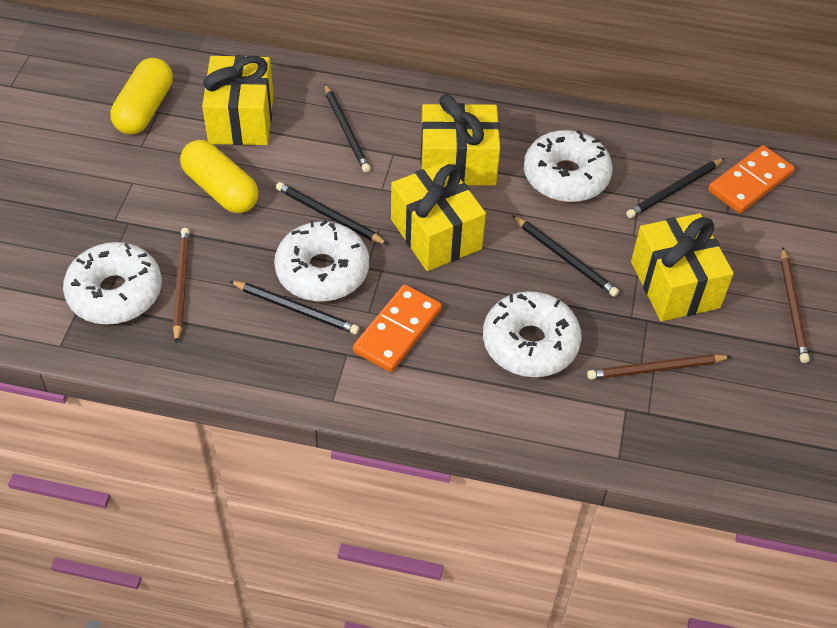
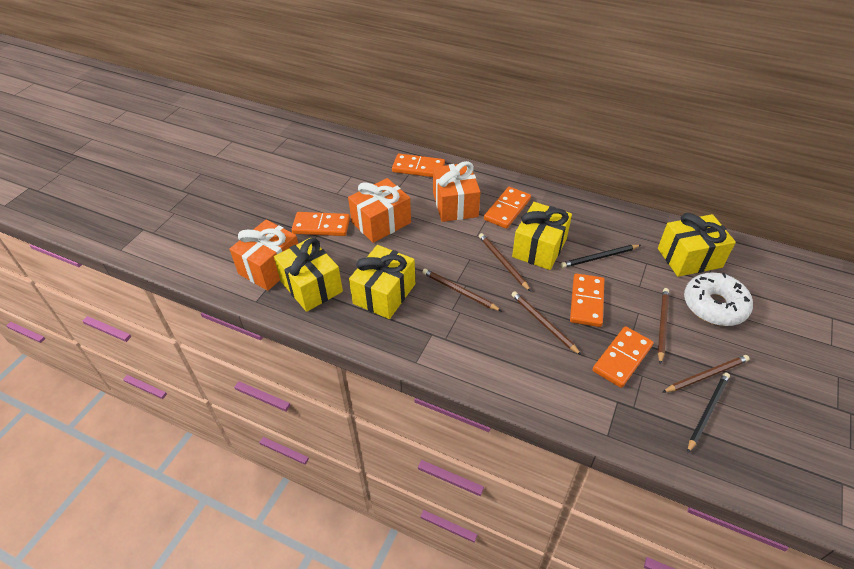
black pencil: 5 -> 2
brown pencil: 3 -> 5
orange domino: 2 -> 5
orange gift: 0 -> 3
white donut: 4 -> 1
yellow capsule: 2 -> 0

